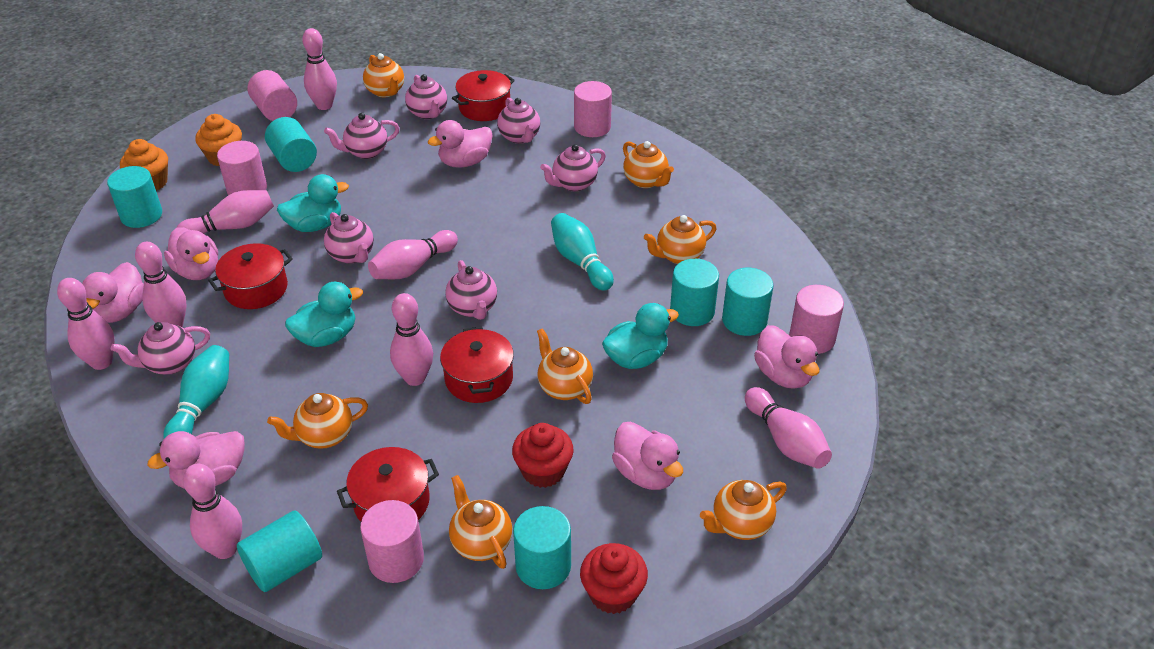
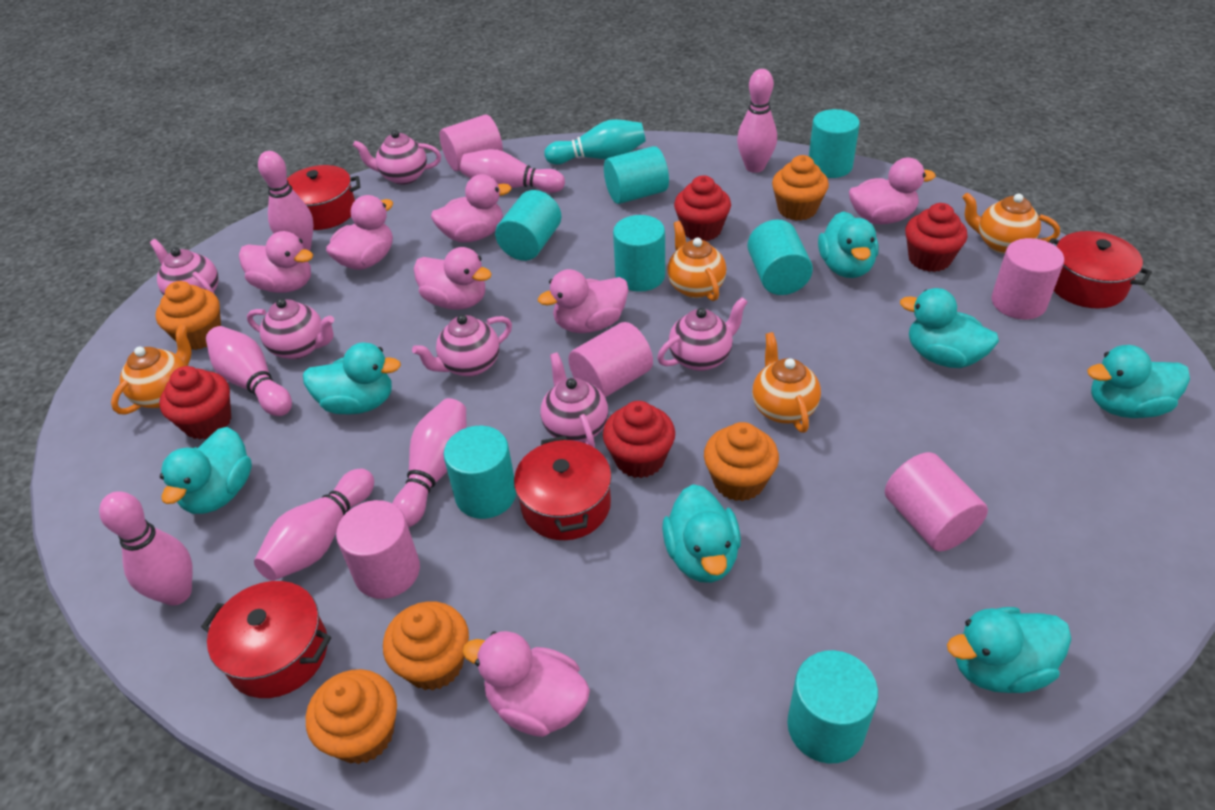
orange cupcake: 2 -> 5
orange teapot: 7 -> 4
pink bowling pin: 8 -> 7
pink duck: 6 -> 7
pink teapot: 7 -> 6
red cupcake: 2 -> 4
turquoise bowling pin: 2 -> 1
turquoise cylinder: 6 -> 7
turquoise duck: 3 -> 7

